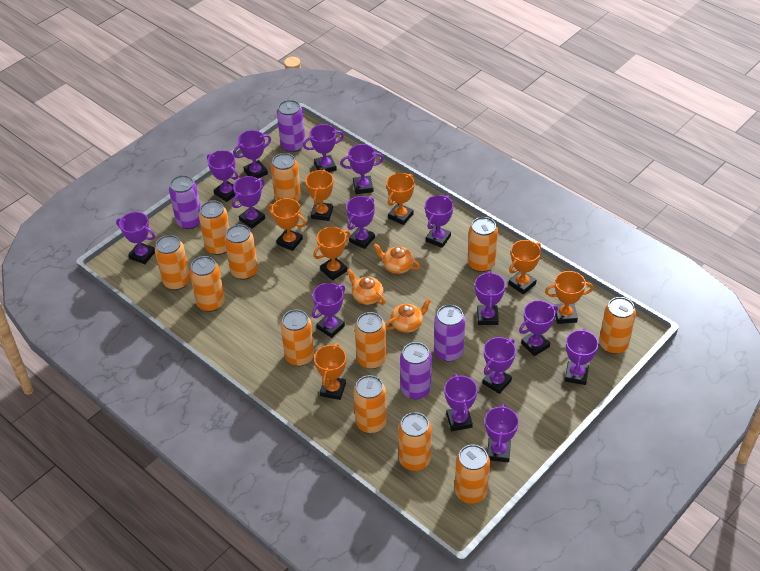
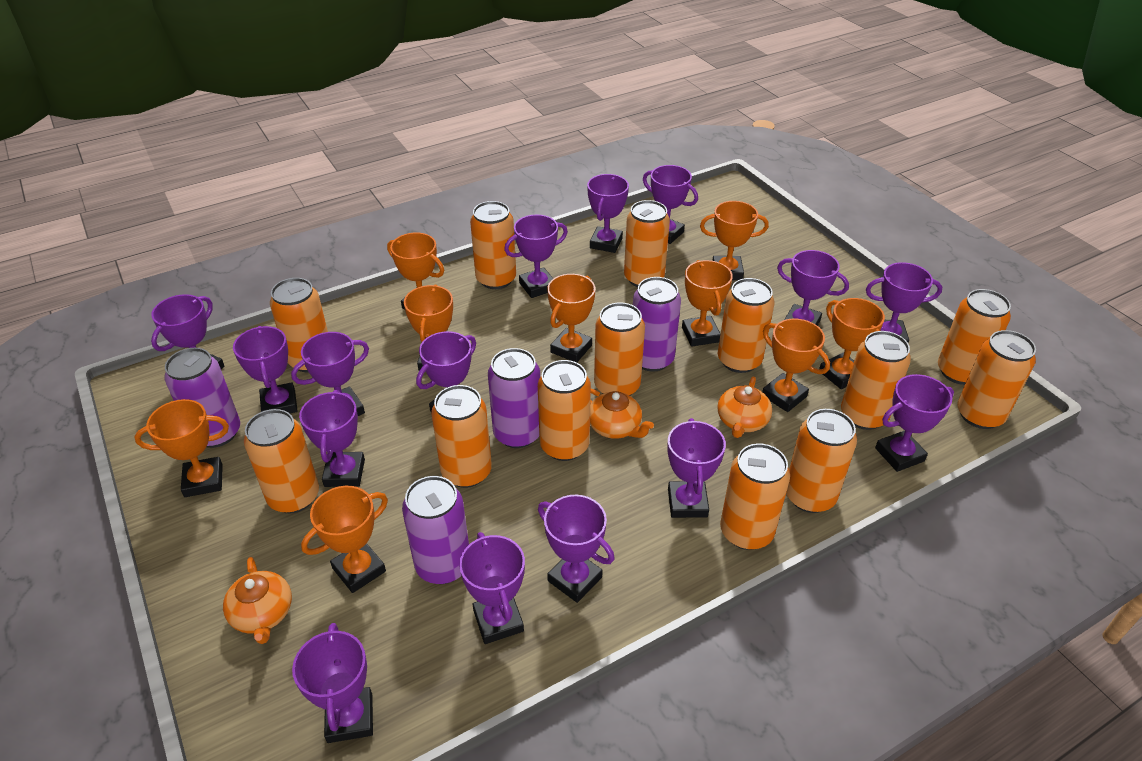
orange can: 12 -> 13
orange trophy: 7 -> 9

